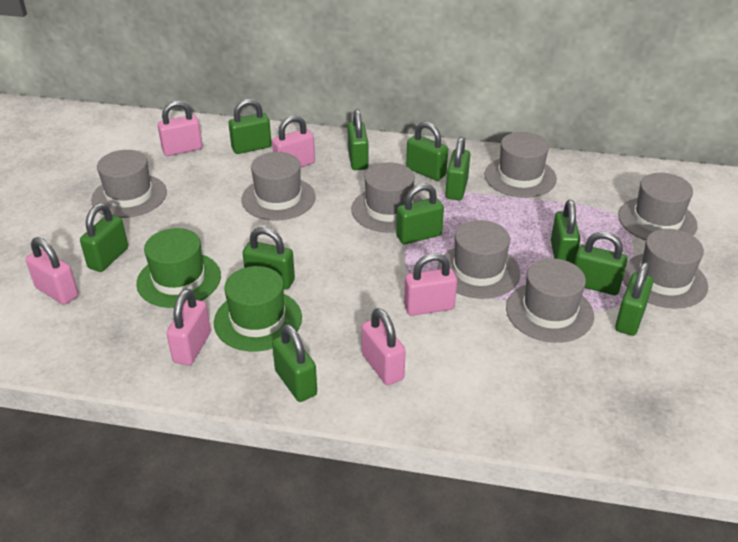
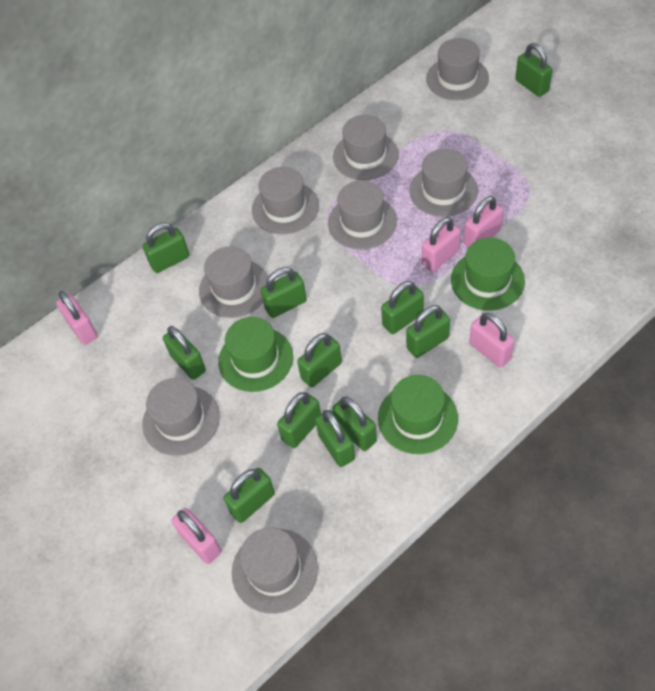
green hat: 2 -> 3
pink padlock: 6 -> 5

